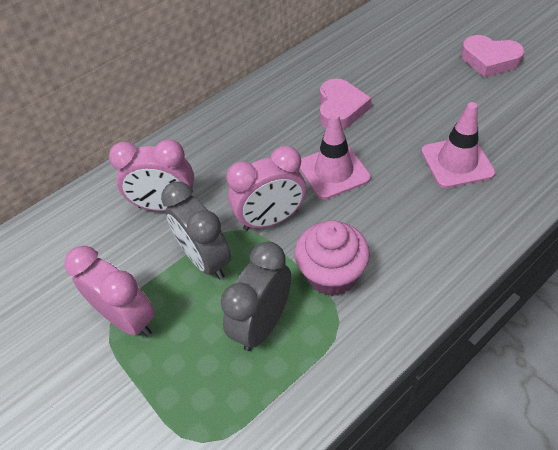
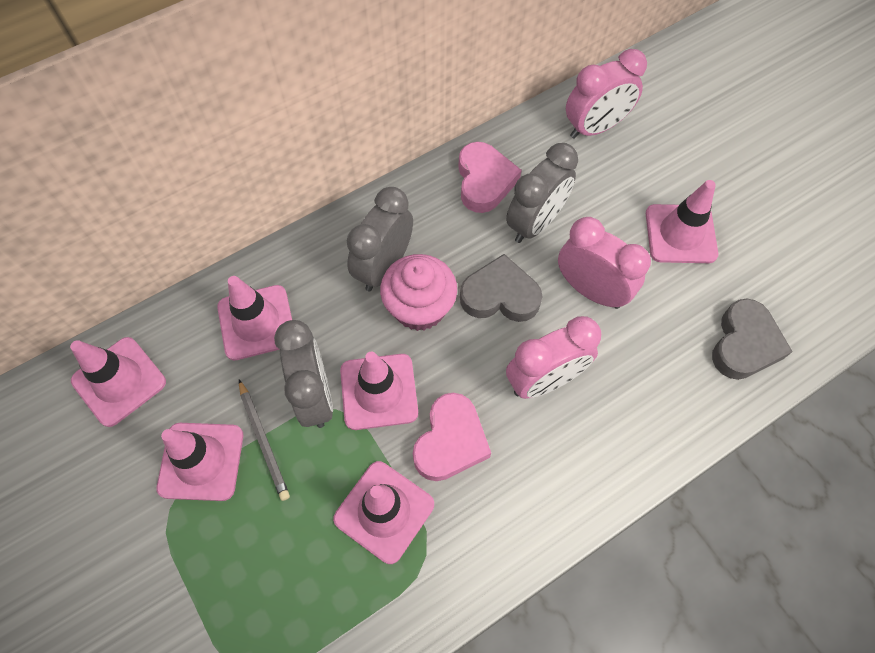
grey clock: 2 -> 3
grey heart: 0 -> 2
grey pencil: 0 -> 1
pink traffic cone: 2 -> 6

